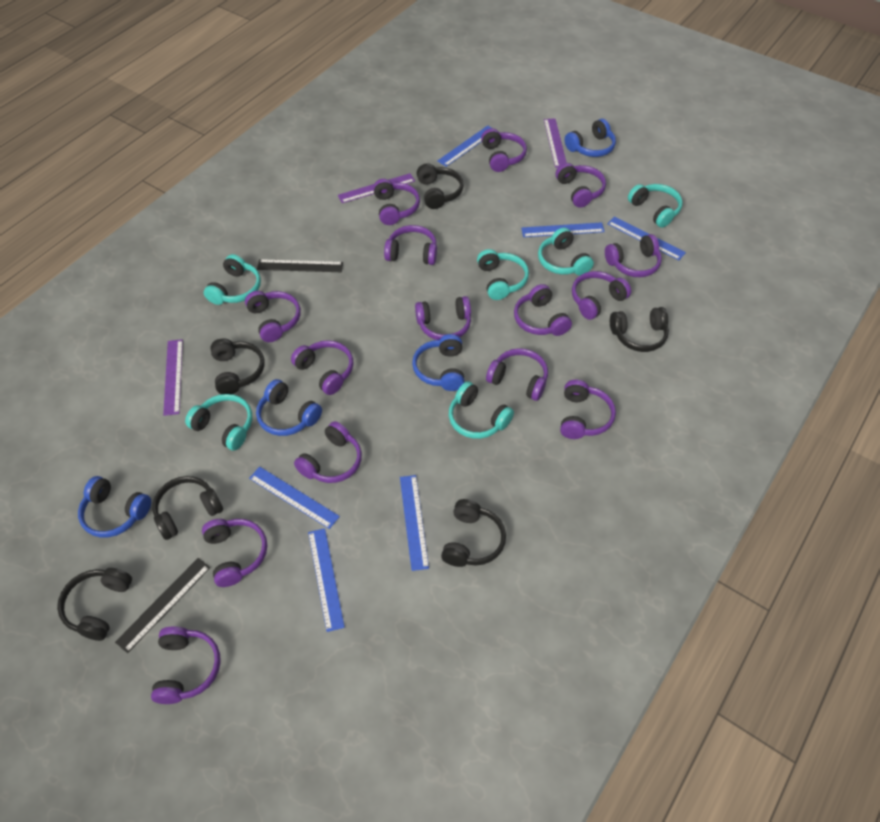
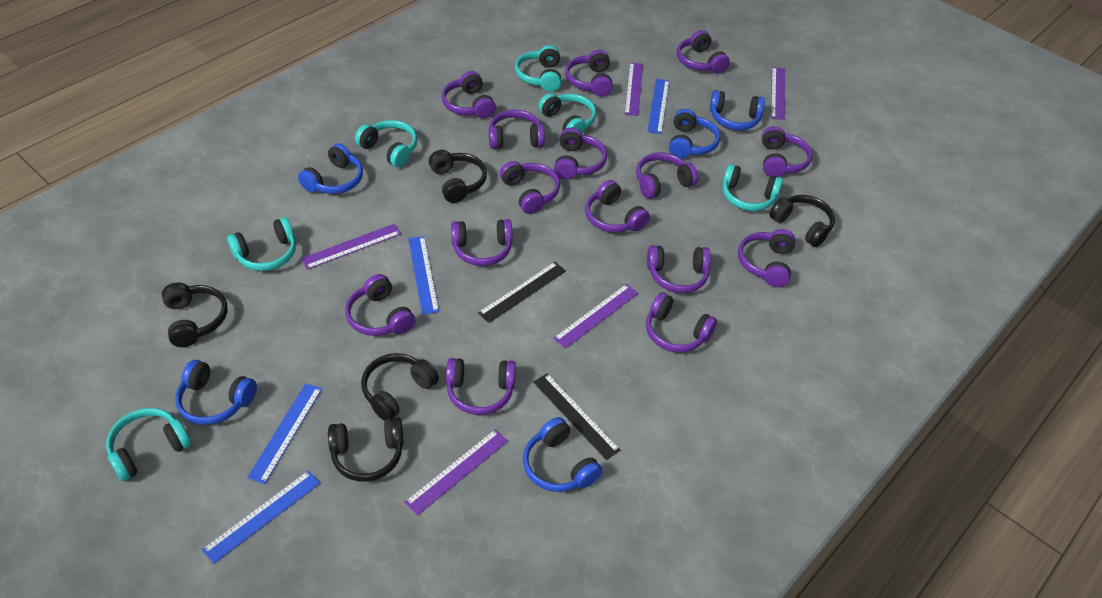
black headphones: 6 -> 5
blue headphones: 4 -> 5
blue ruler: 6 -> 4
purple ruler: 3 -> 5

